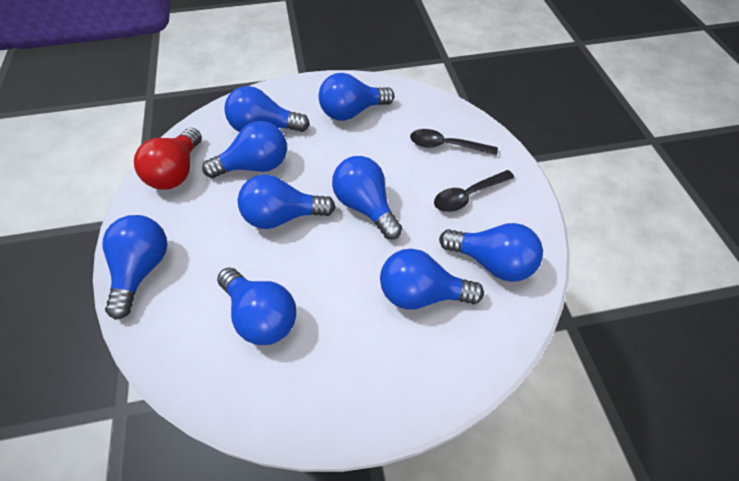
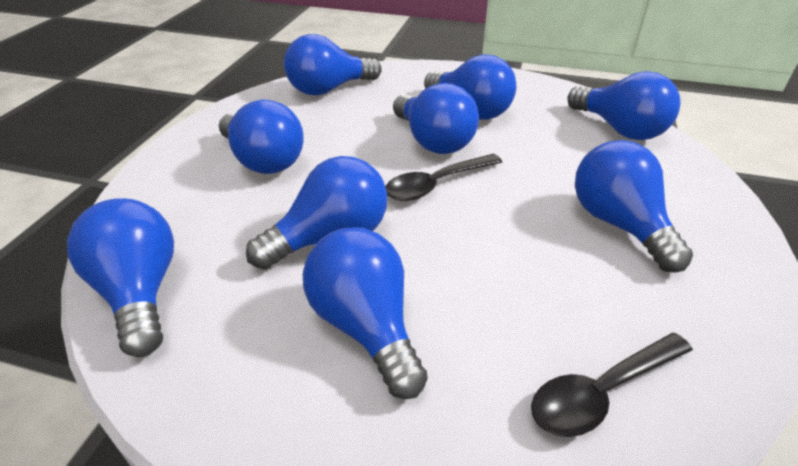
red light bulb: 1 -> 0

